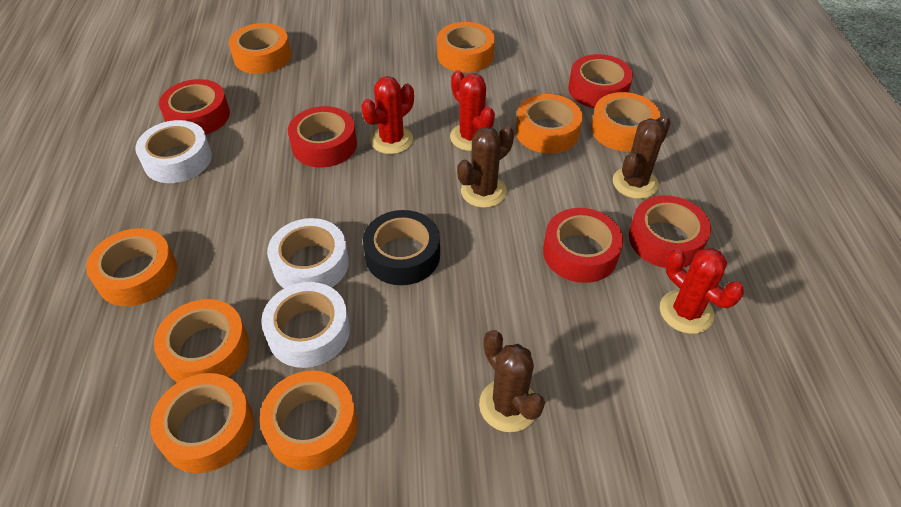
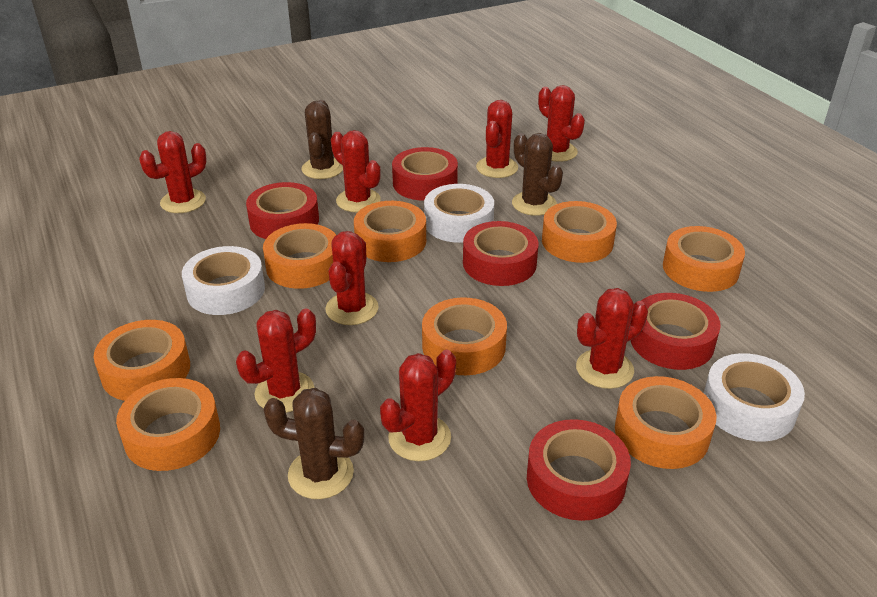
black tape: 1 -> 0
red cactus: 3 -> 8

